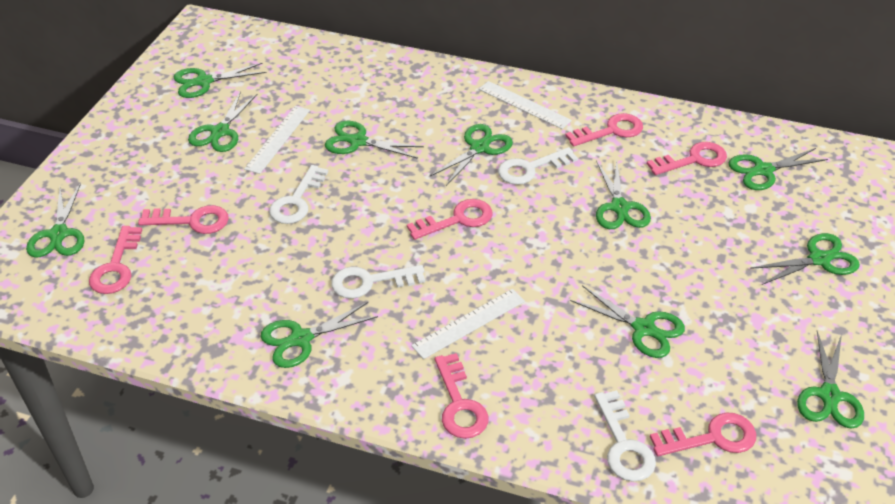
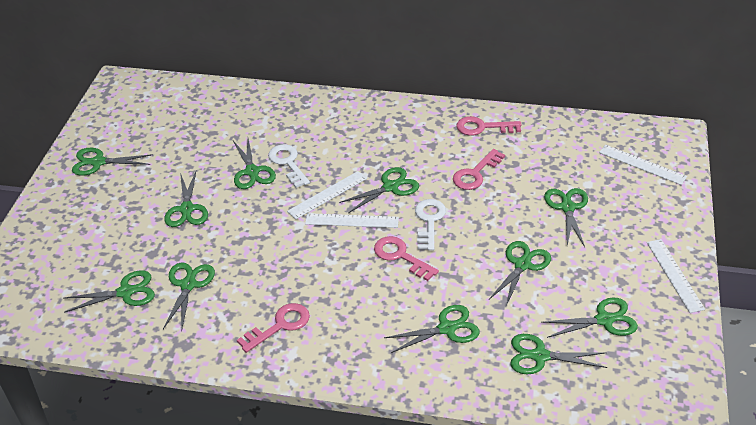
pink key: 7 -> 4
white key: 4 -> 2
white ruler: 3 -> 4

